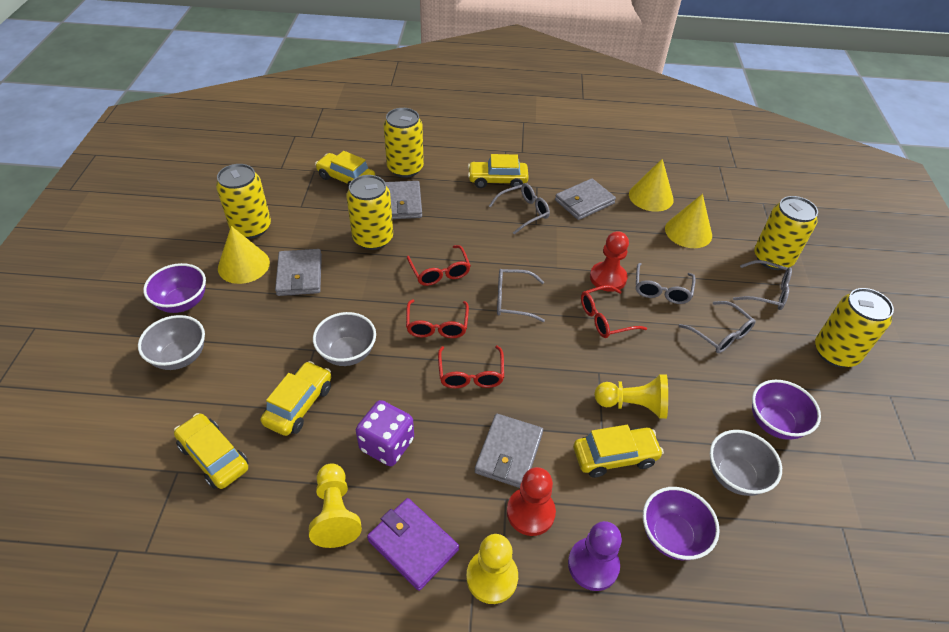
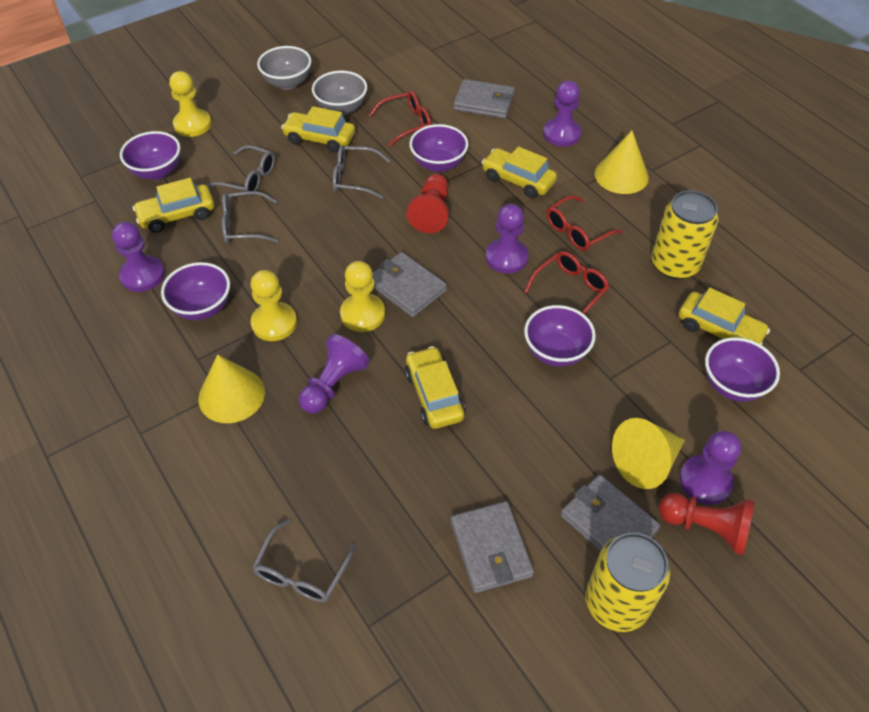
grey bowl: 3 -> 2
grey glasses: 5 -> 4
purple bowl: 3 -> 5
purple dice: 1 -> 0
purple pawn: 1 -> 5
purple wallet: 1 -> 0
red glasses: 4 -> 3
yellow can: 5 -> 2

